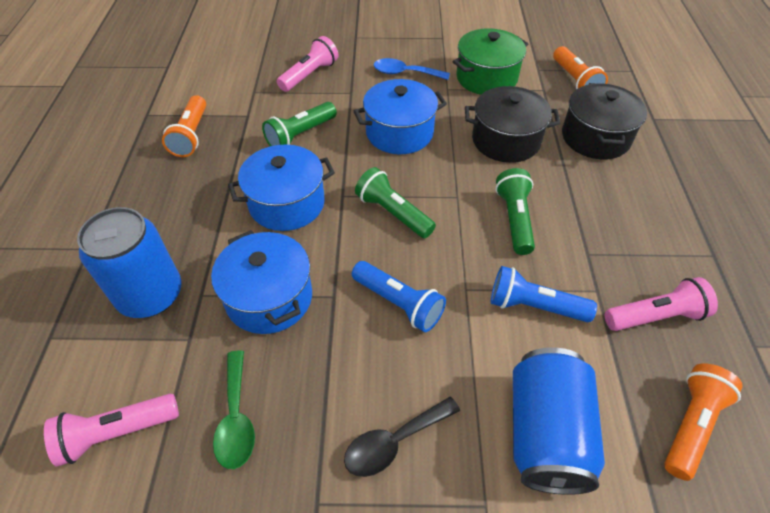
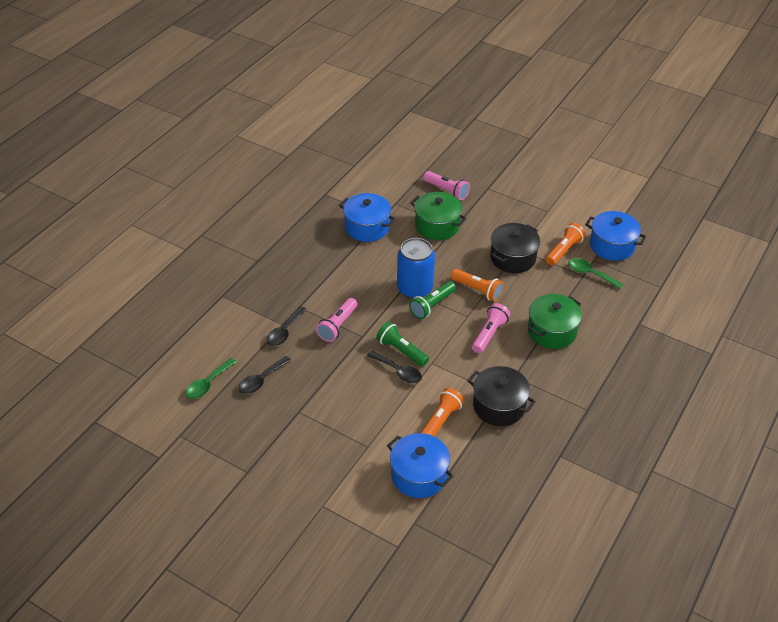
black spoon: 1 -> 3
blue can: 2 -> 1
blue flashlight: 2 -> 0
blue spoon: 1 -> 0
green flashlight: 3 -> 2
green pot: 1 -> 2
green spoon: 1 -> 2

